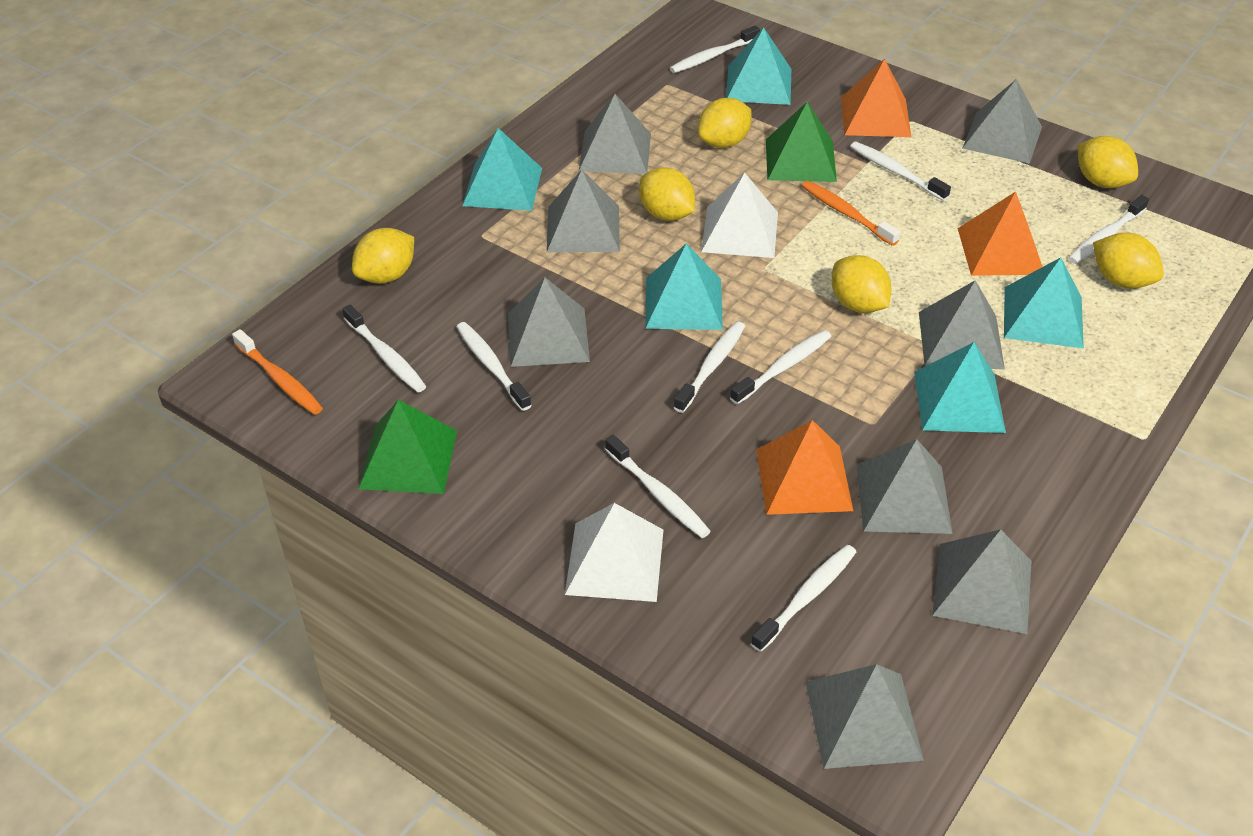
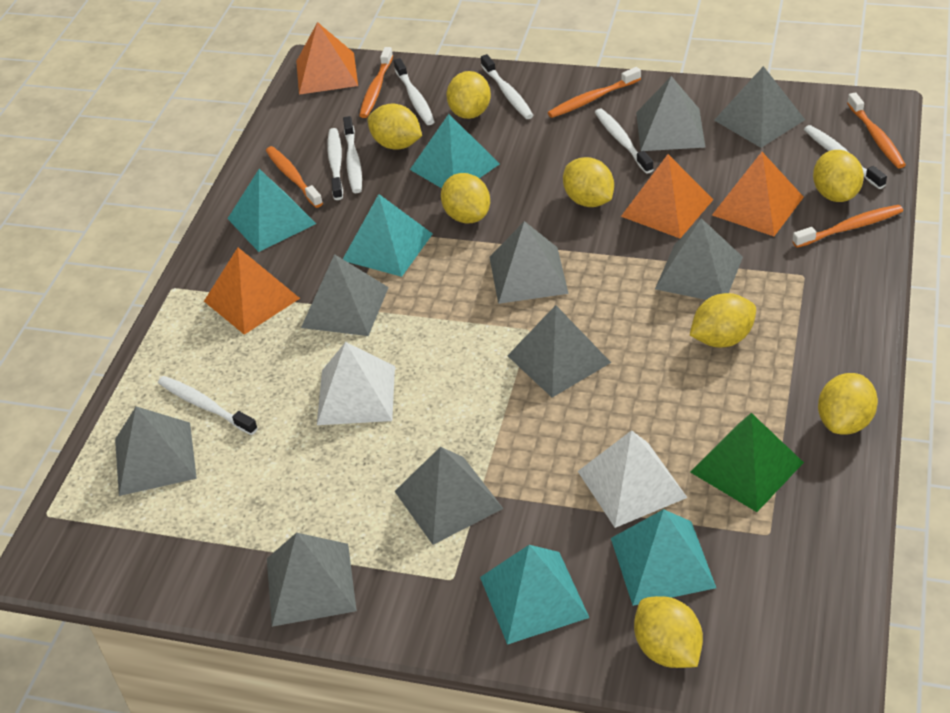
green pyramid: 2 -> 1
grey pyramid: 8 -> 9
orange pyramid: 3 -> 4
orange toothbrush: 2 -> 5
white toothbrush: 9 -> 7
yellow lemon: 6 -> 8

